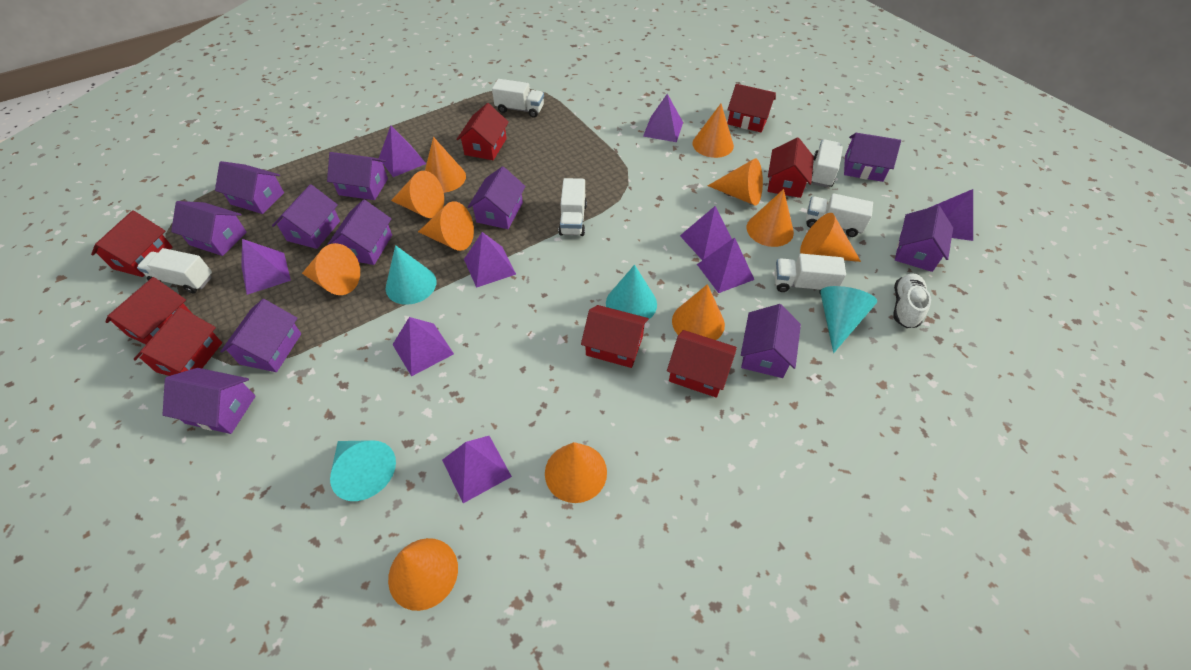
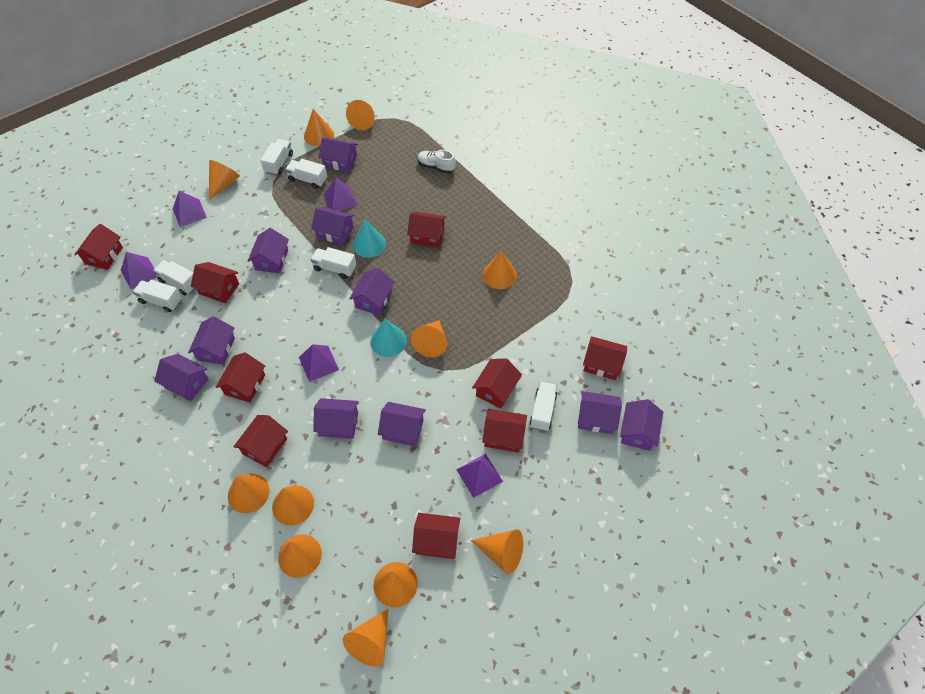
purple house: 11 -> 10
purple pyramid: 9 -> 5
red house: 8 -> 9
turquoise cone: 4 -> 2

